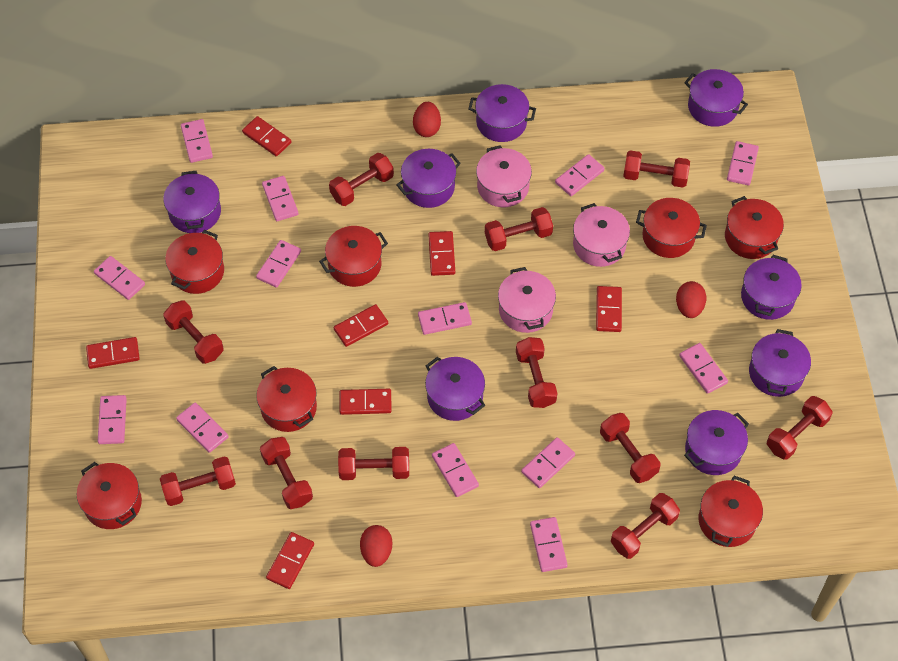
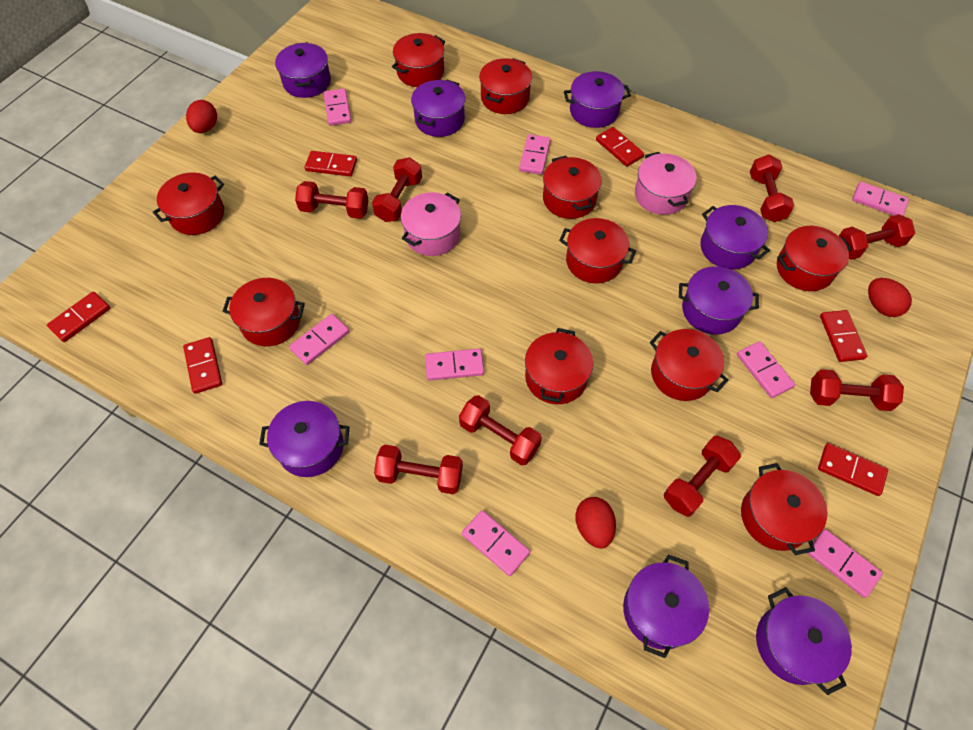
pink domino: 13 -> 8
pink pot: 3 -> 2
red domino: 7 -> 6
red dumbbell: 11 -> 8
red pot: 7 -> 10

